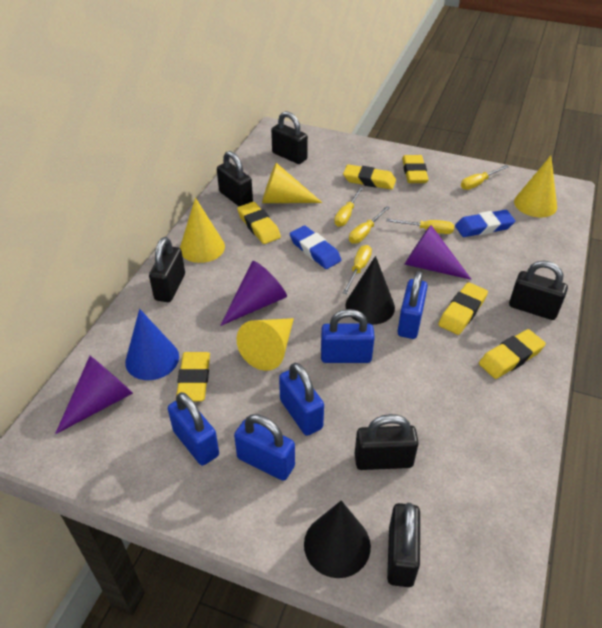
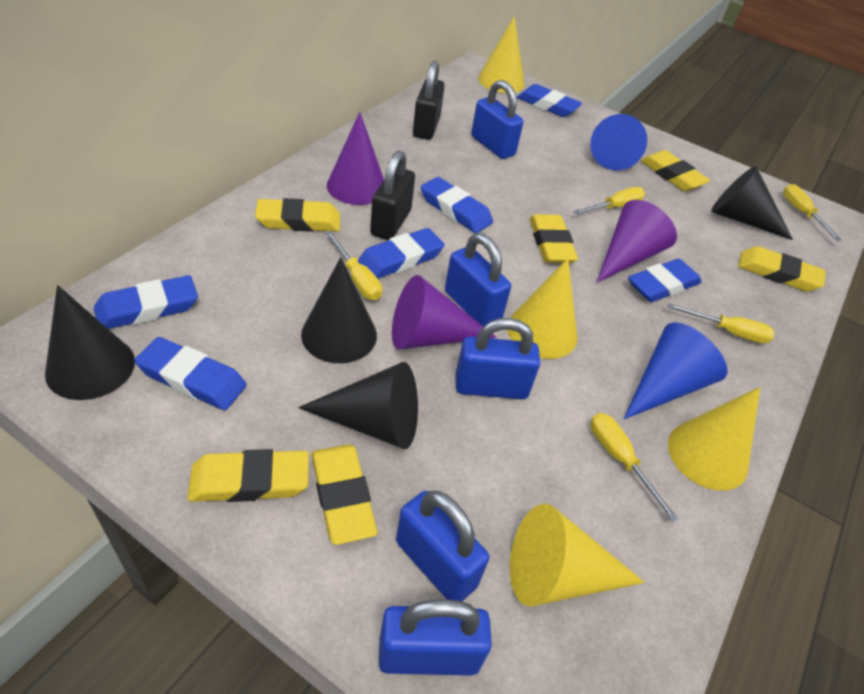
black cone: 2 -> 4
black padlock: 6 -> 2
blue cone: 1 -> 2
blue eraser: 2 -> 6

